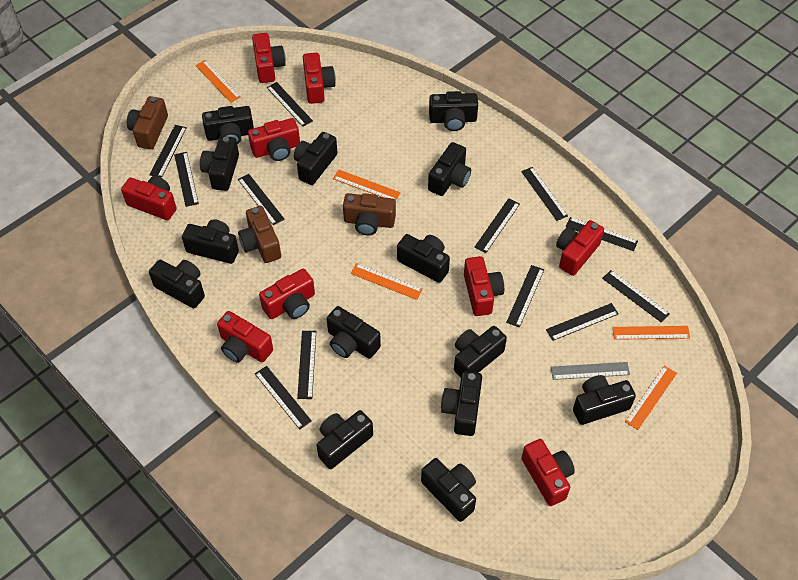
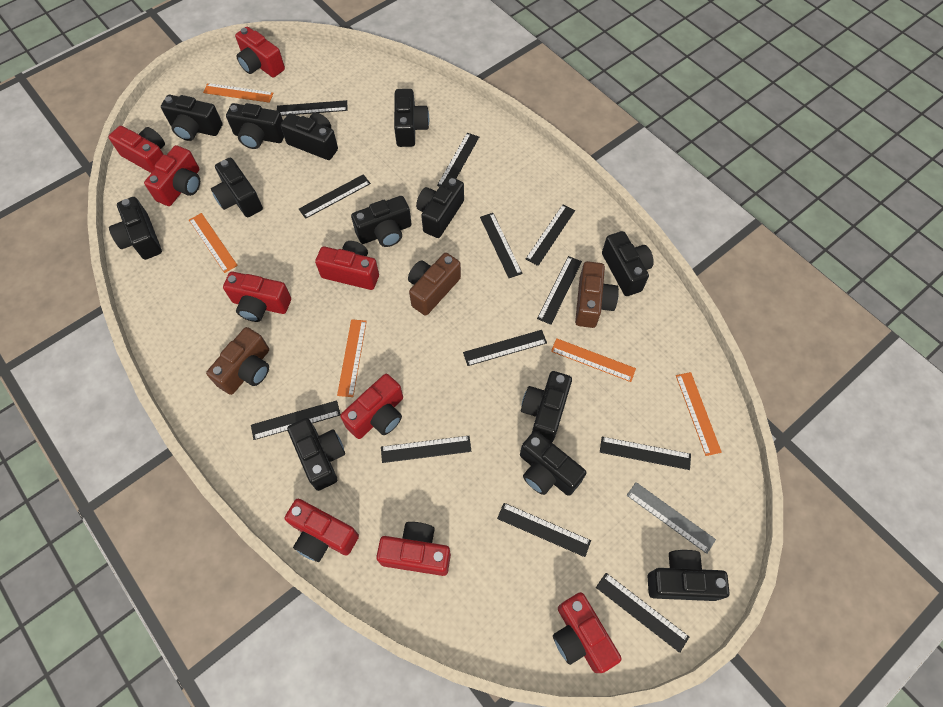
black camera: 14 -> 13

